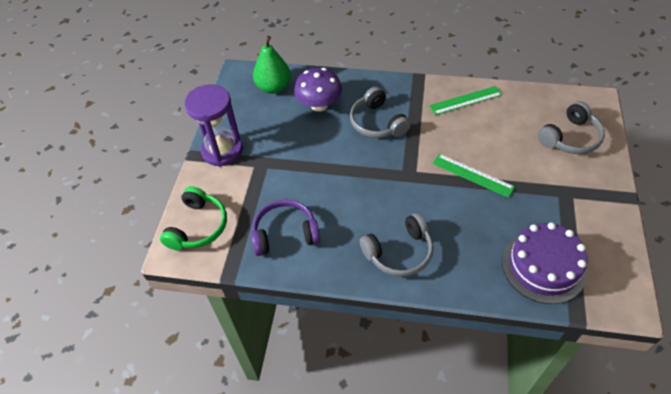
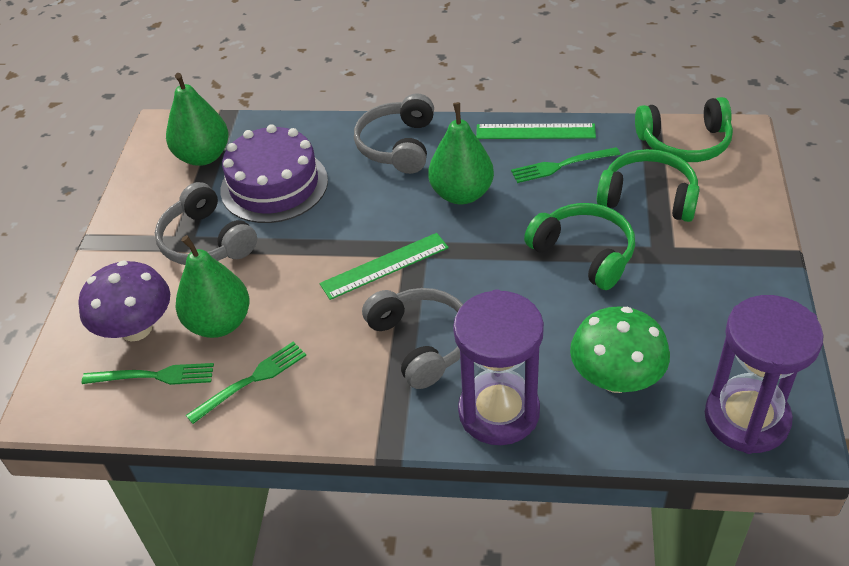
green fork: 0 -> 3
green headphones: 1 -> 3
green mushroom: 0 -> 1
green pear: 1 -> 3
purple headphones: 1 -> 0
purple hourglass: 1 -> 2

